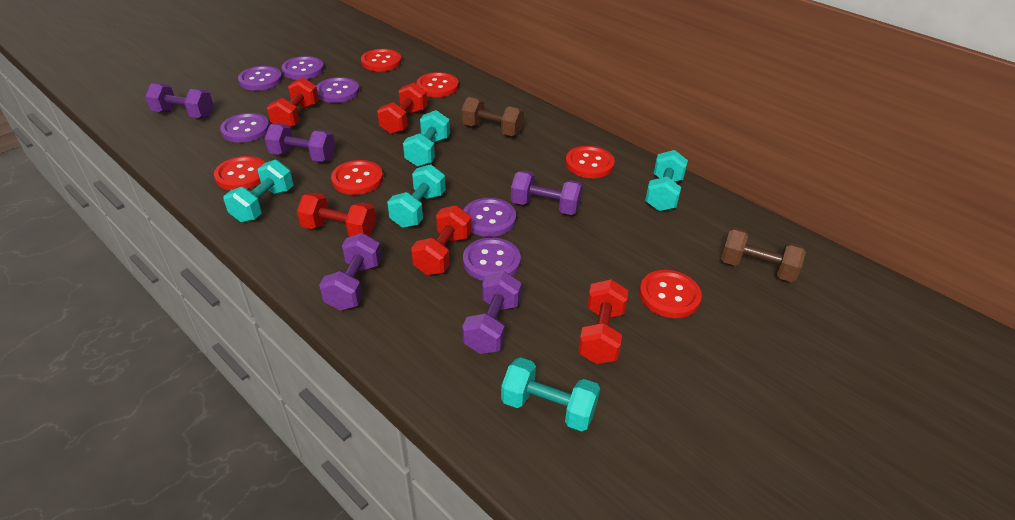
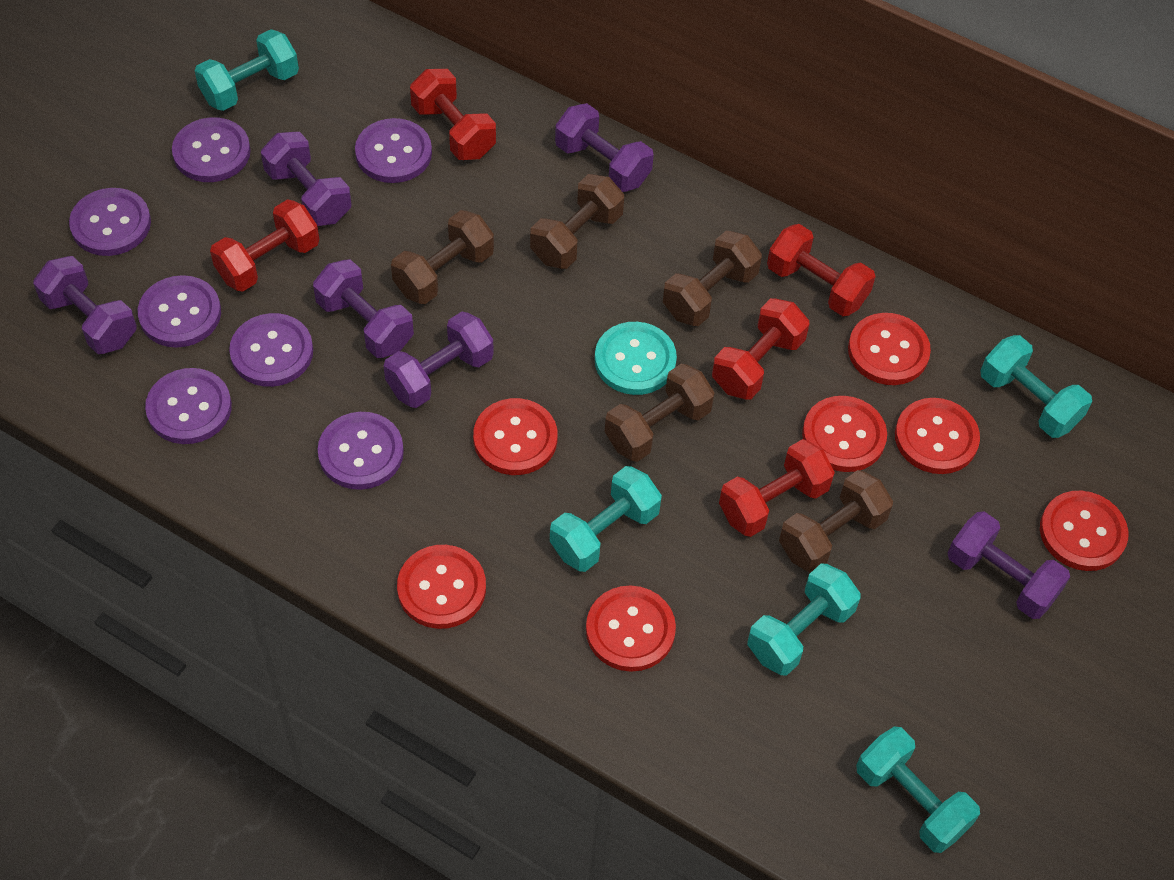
brown dumbbell: 2 -> 5
purple button: 6 -> 7
purple dumbbell: 5 -> 6
red button: 6 -> 7
turquoise button: 0 -> 1

